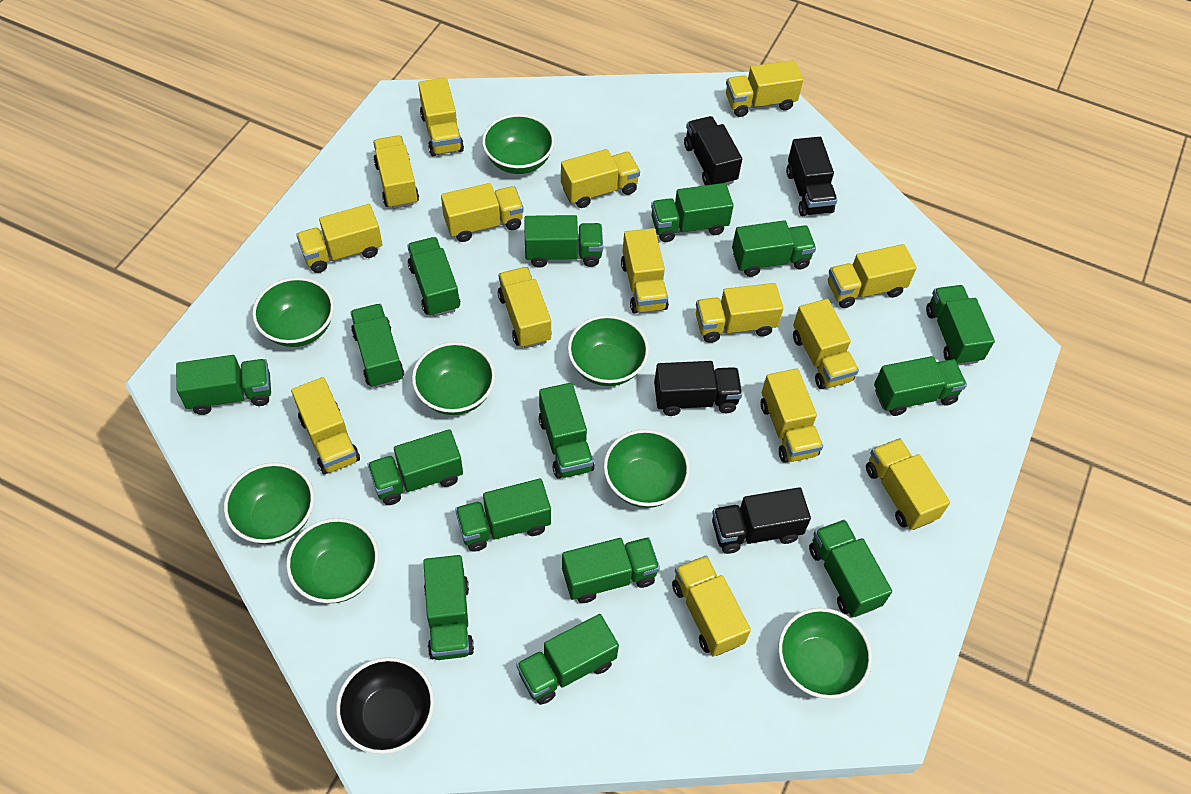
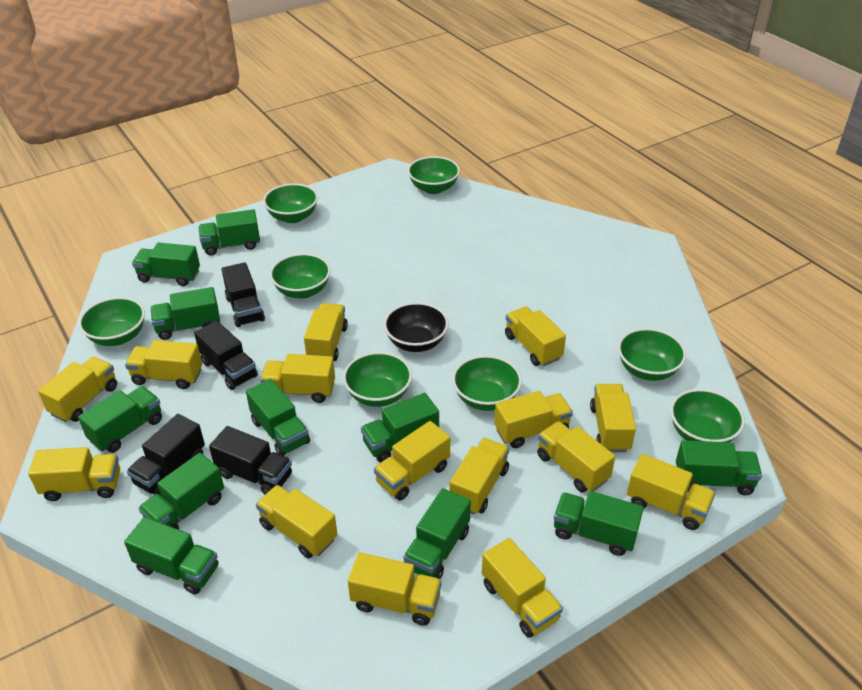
green truck: 15 -> 11

